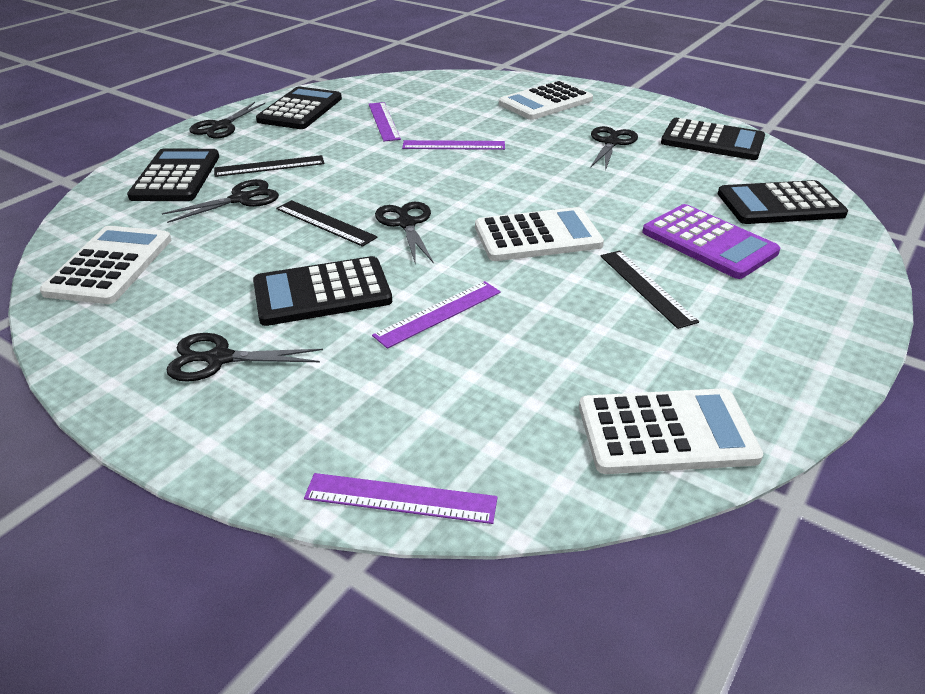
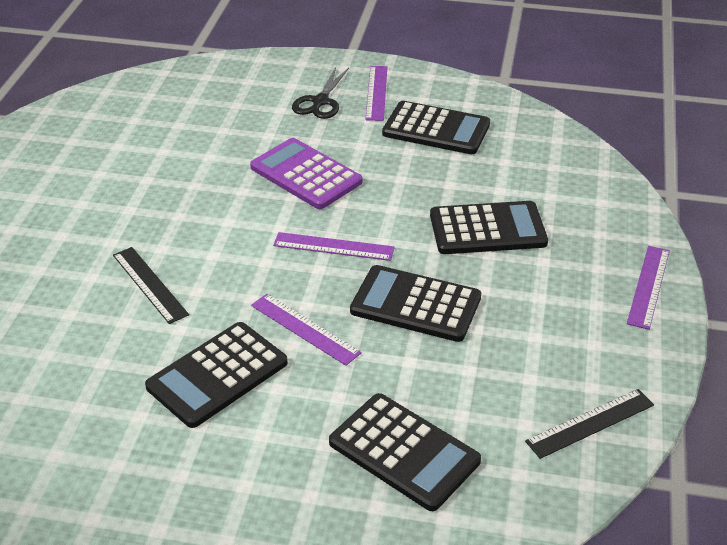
black ruler: 3 -> 2
black scissors: 5 -> 1
white calculator: 4 -> 0

